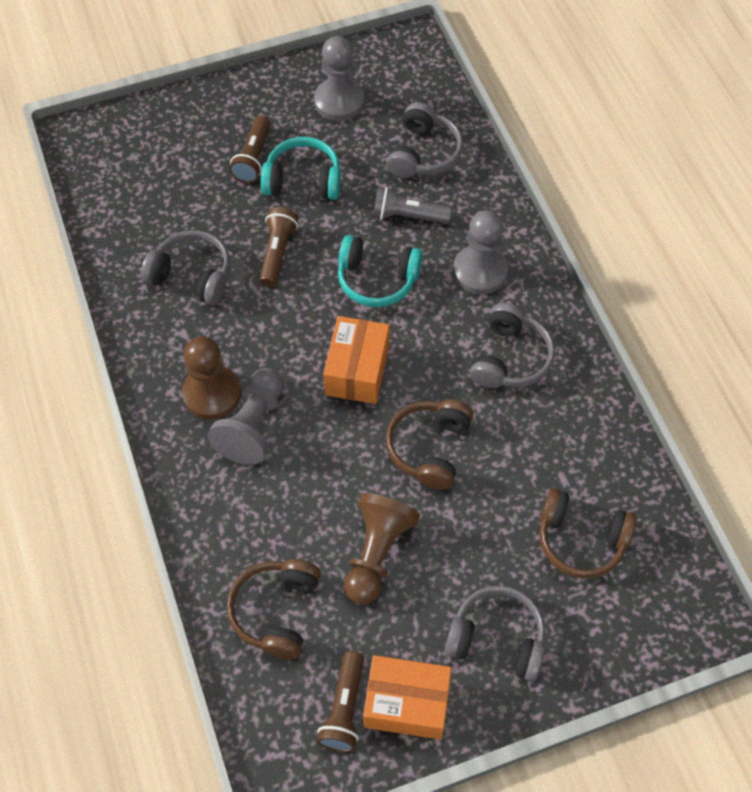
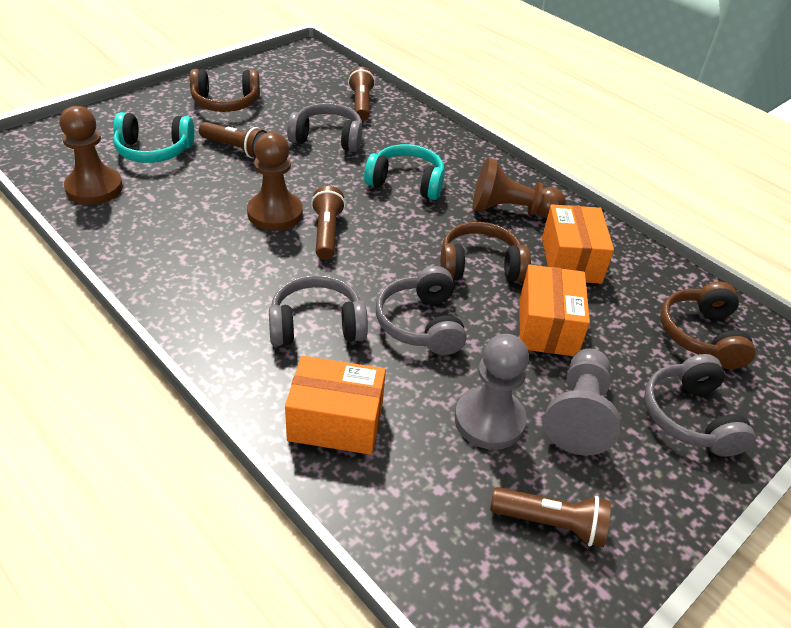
brown flashlight: 3 -> 4
brown pawn: 2 -> 3
grey flashlight: 1 -> 0
grey pawn: 3 -> 2
orange box: 2 -> 3

